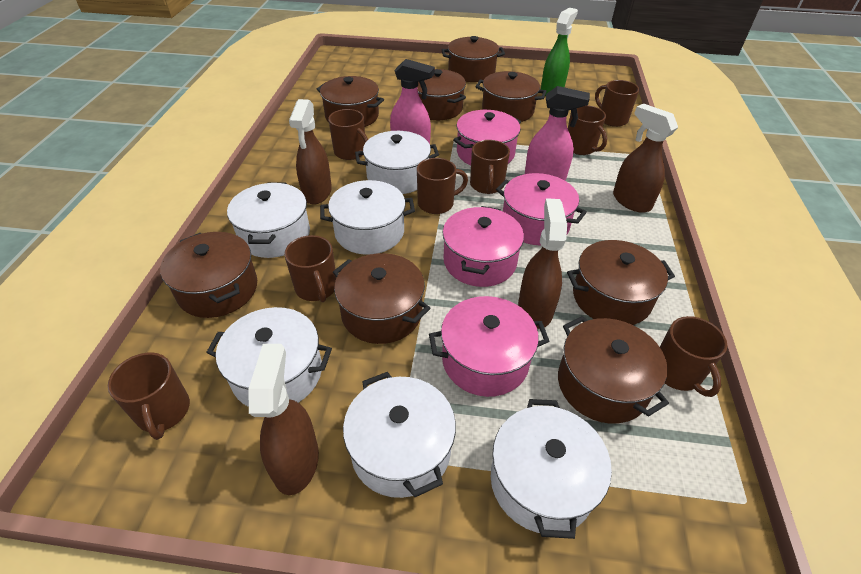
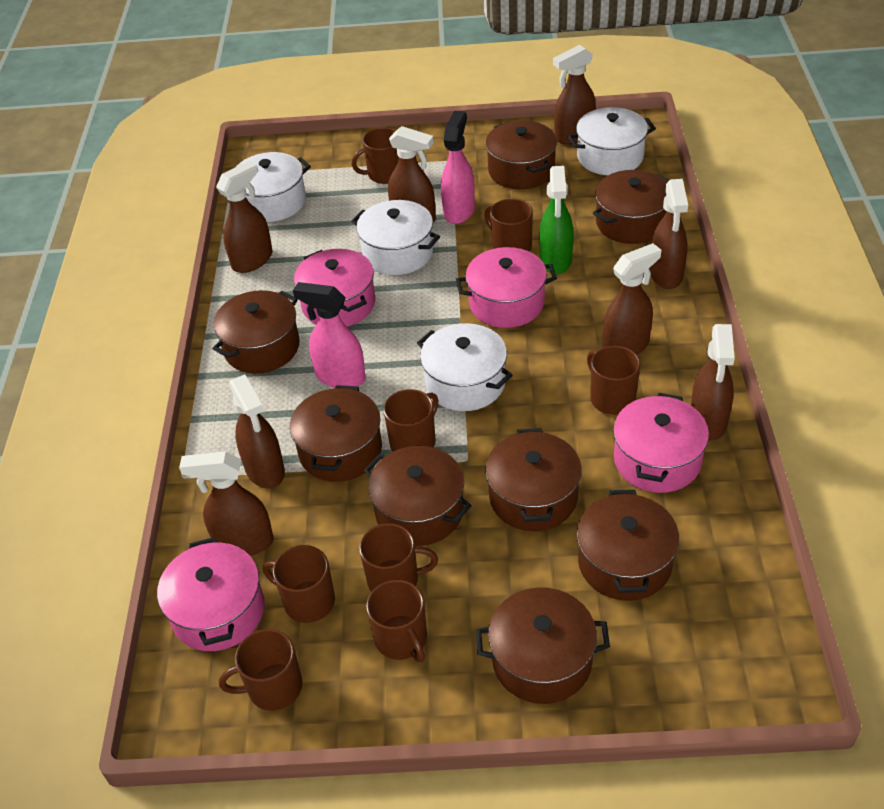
brown spray bottle: 4 -> 8
white pot: 6 -> 4

